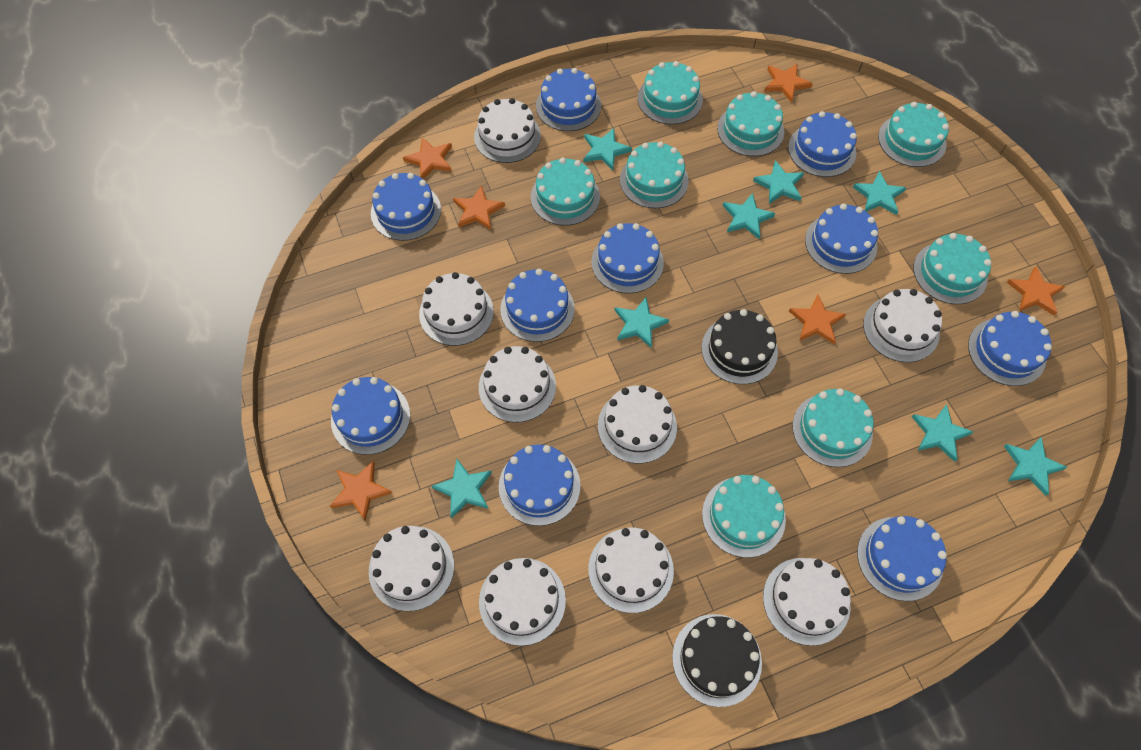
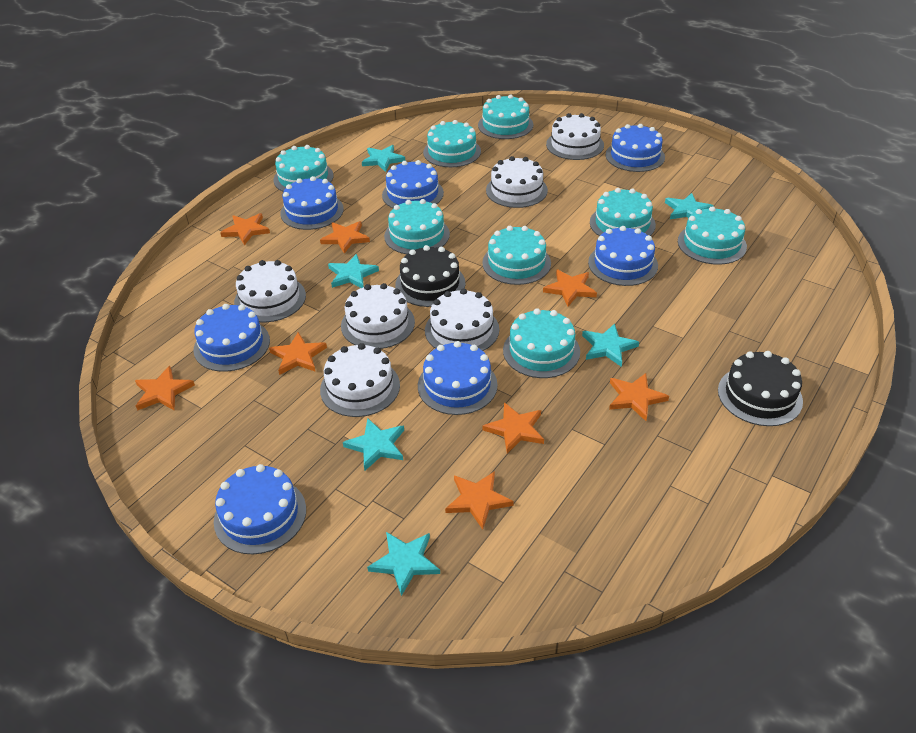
blue cake: 10 -> 7
orange star: 6 -> 8
turquoise star: 8 -> 6
white cake: 9 -> 6

